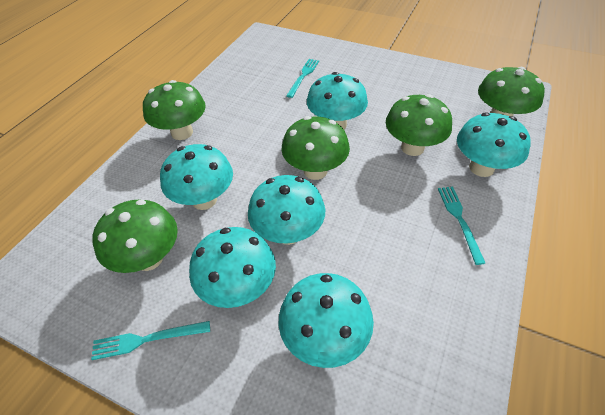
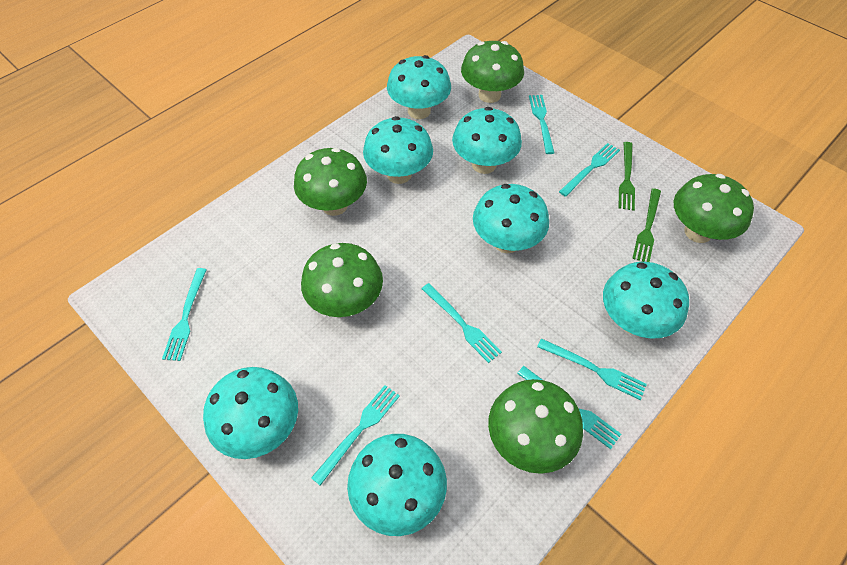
green fork: 0 -> 2
turquoise fork: 3 -> 7
turquoise mushroom: 6 -> 7

